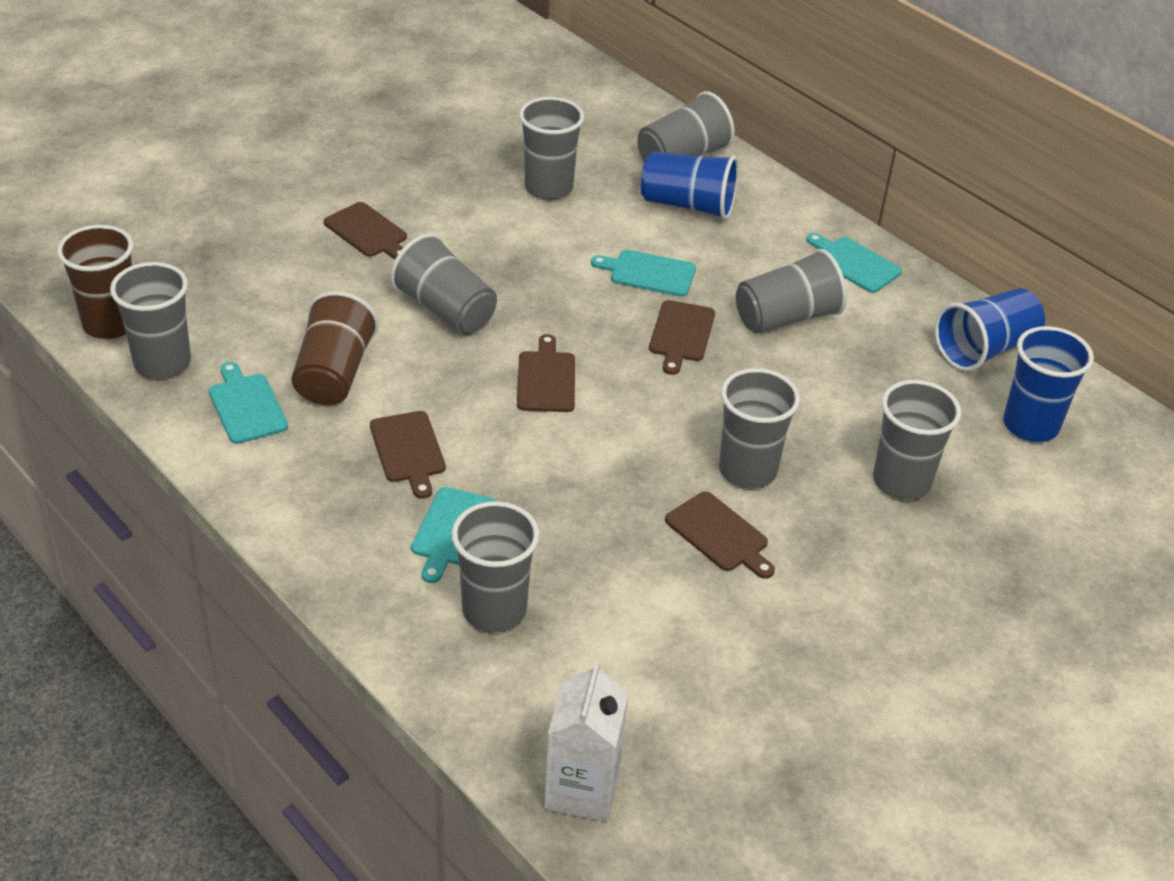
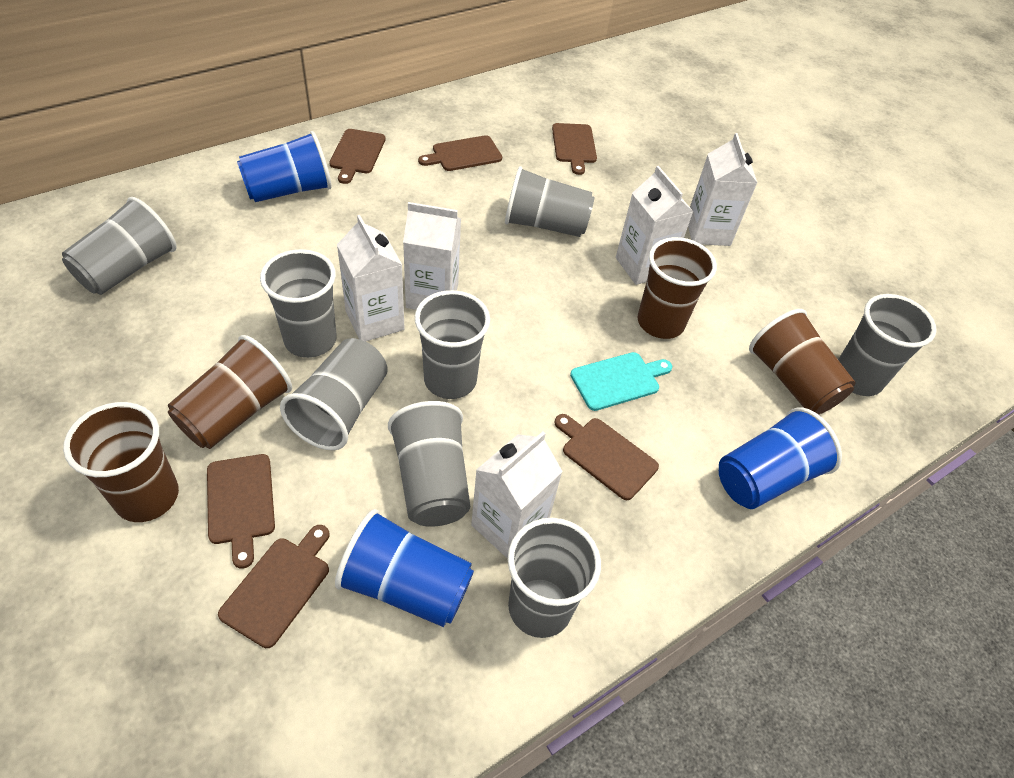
brown cup: 2 -> 4
brown cutting board: 5 -> 6
turquoise cutting board: 4 -> 1
white carton: 1 -> 5

